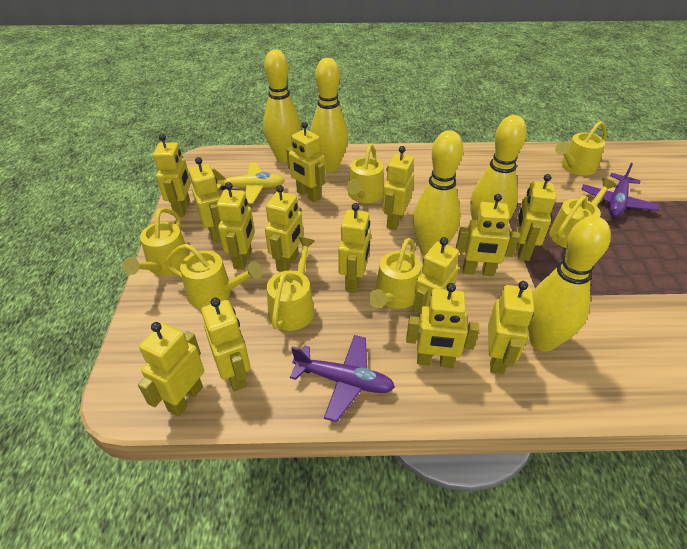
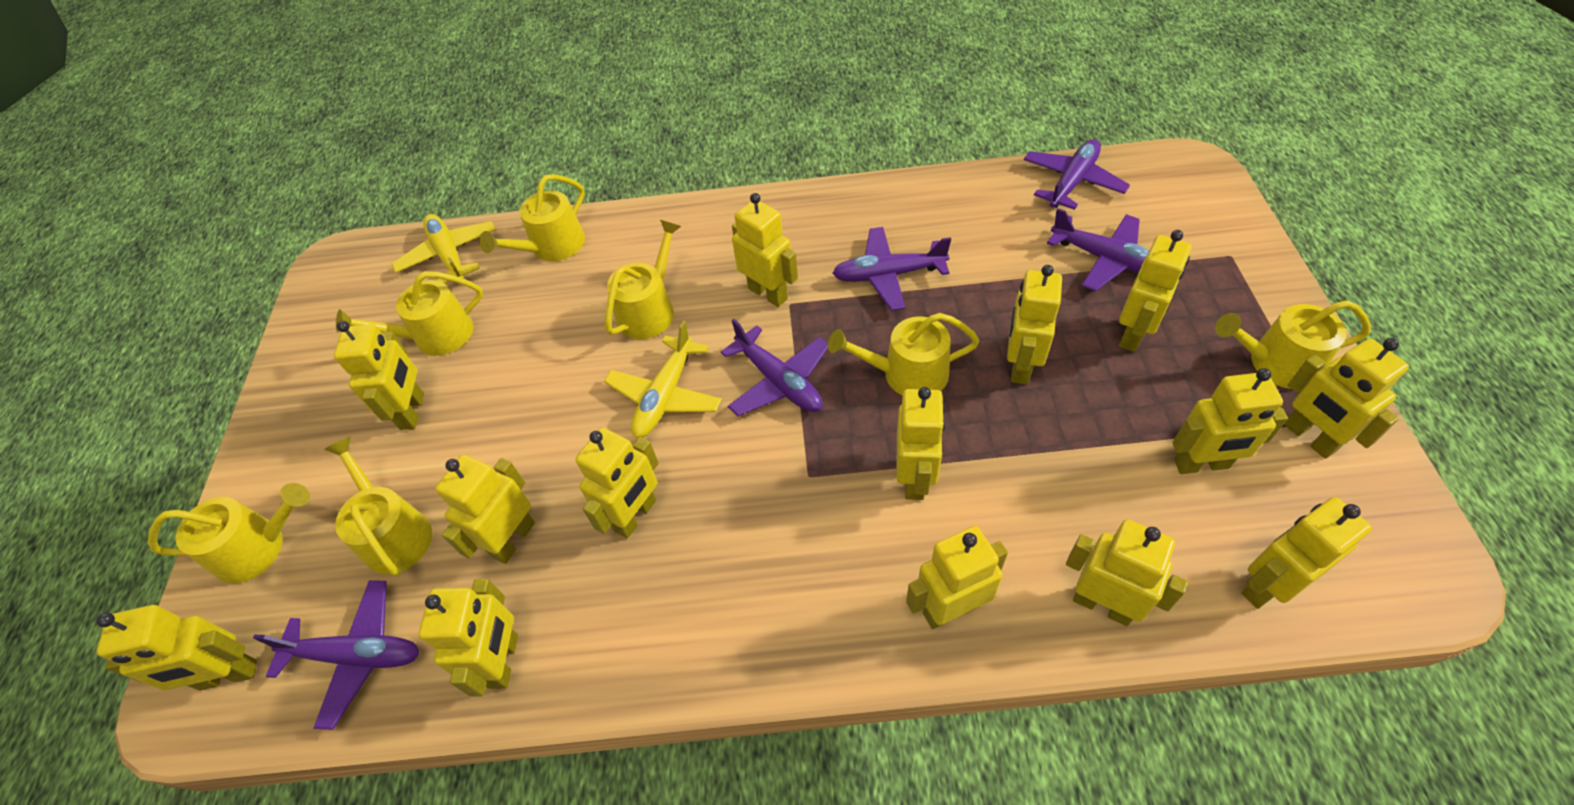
purple plane: 2 -> 5
yellow bowling pin: 5 -> 0
yellow plane: 1 -> 2

